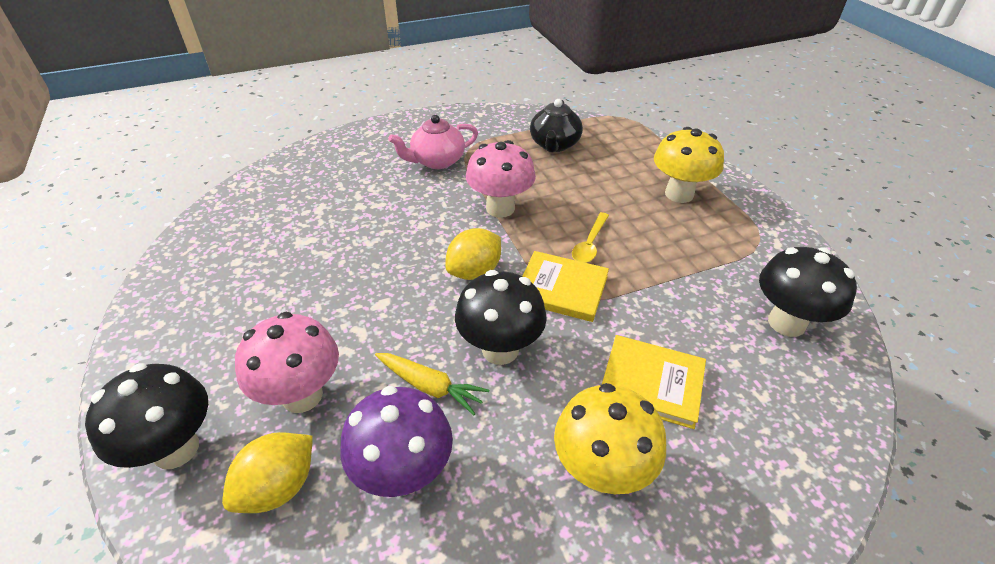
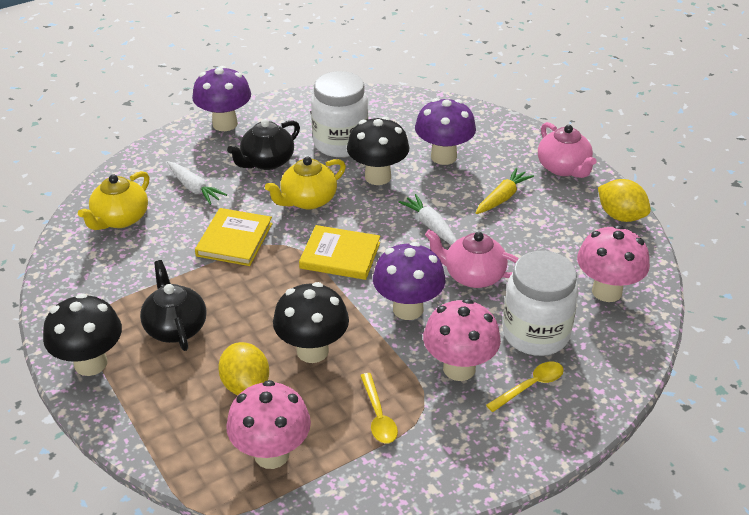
black teapot: 1 -> 2
pink mushroom: 2 -> 3
pink teapot: 1 -> 2
purple mushroom: 1 -> 3
white carrot: 0 -> 2
white jar: 0 -> 2
yellow mushroom: 2 -> 0
yellow spoon: 1 -> 2
yellow teapot: 0 -> 2

